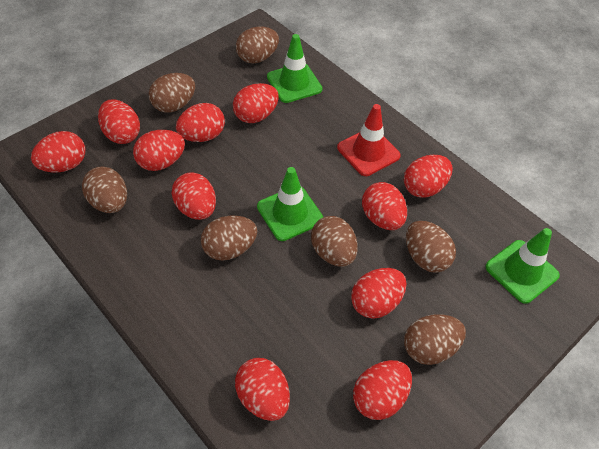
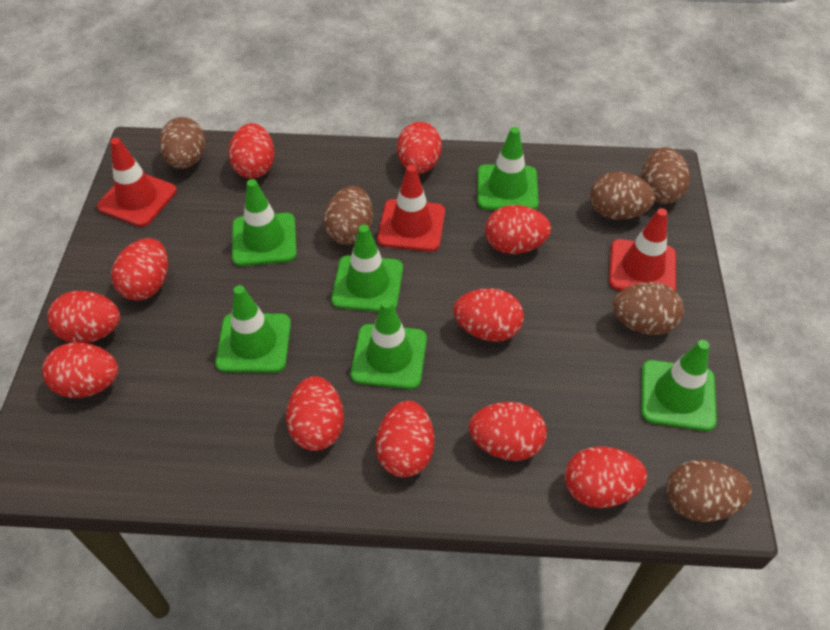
brown egg: 7 -> 6
green traffic cone: 3 -> 6
red traffic cone: 1 -> 3

